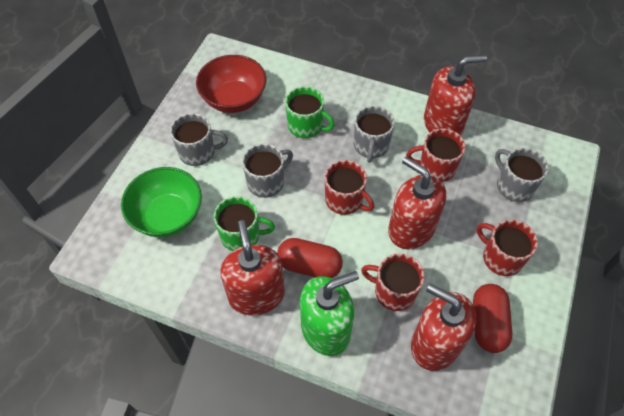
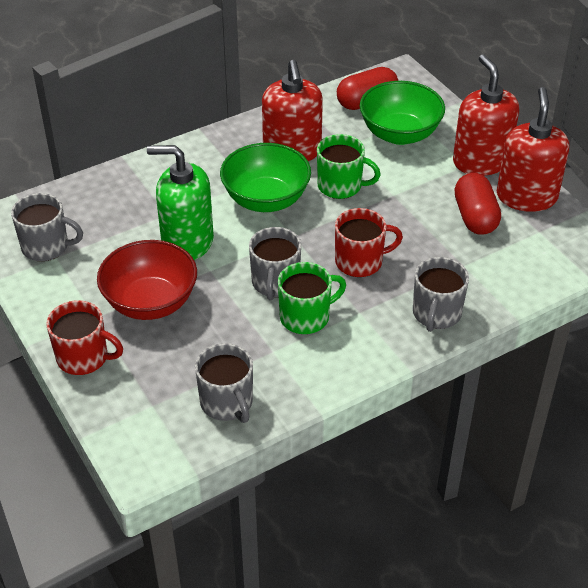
green bowl: 1 -> 2
red mug: 4 -> 2
red soap dispenser: 4 -> 3

